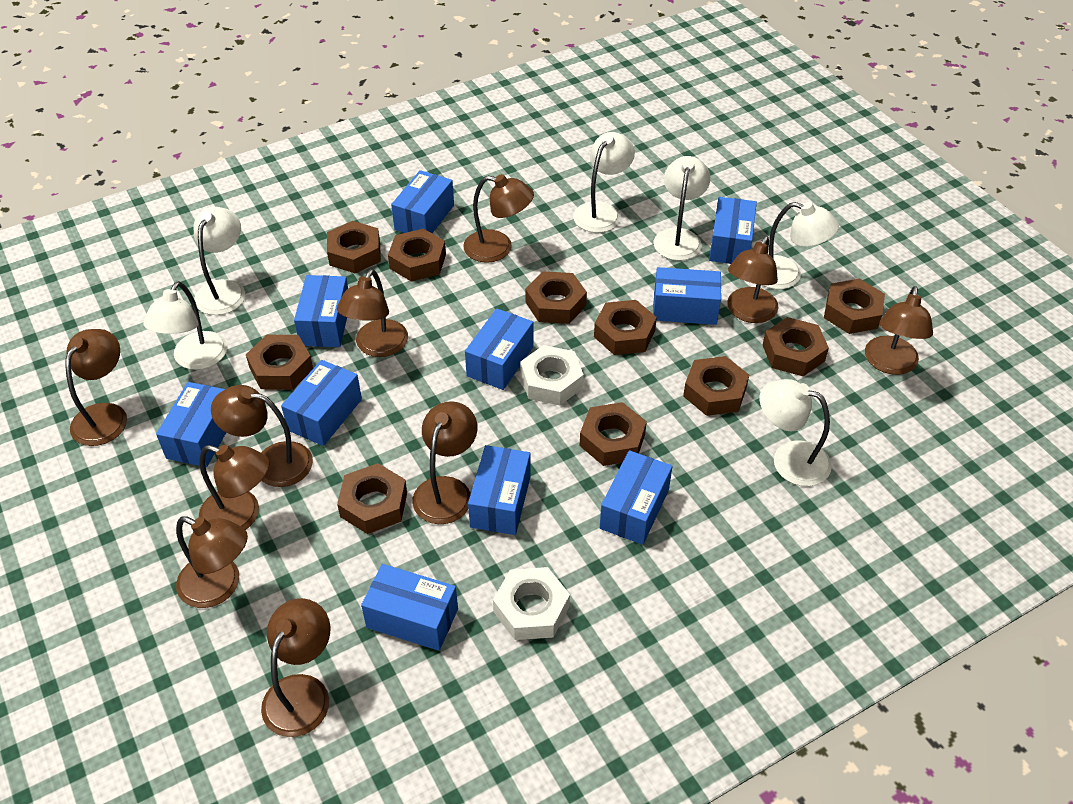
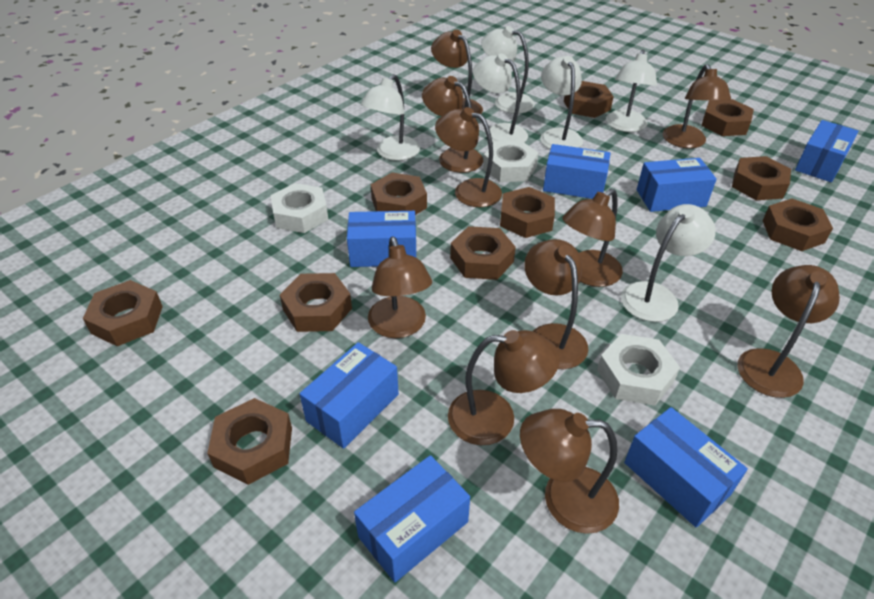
blue box: 10 -> 7
white nut: 2 -> 3

